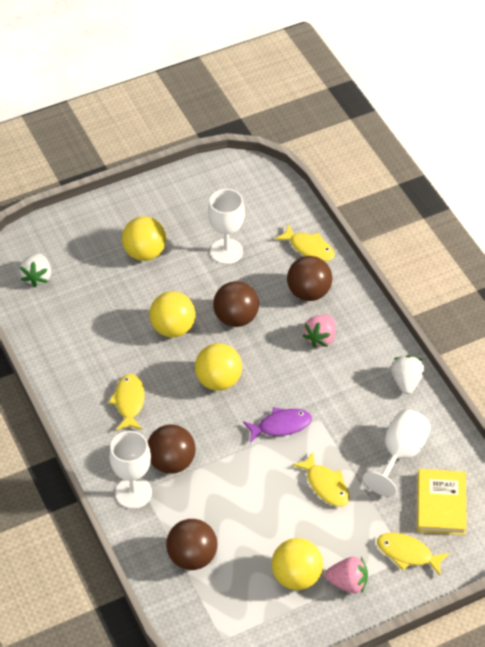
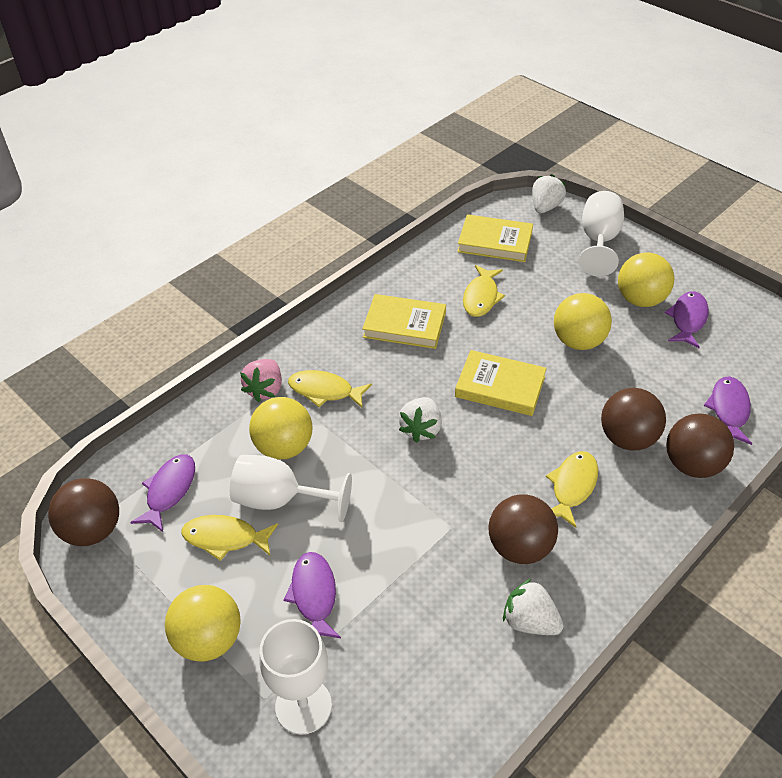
pink strawberry: 2 -> 1
purple fish: 1 -> 4
white strawberry: 2 -> 3
yellow book: 1 -> 3

